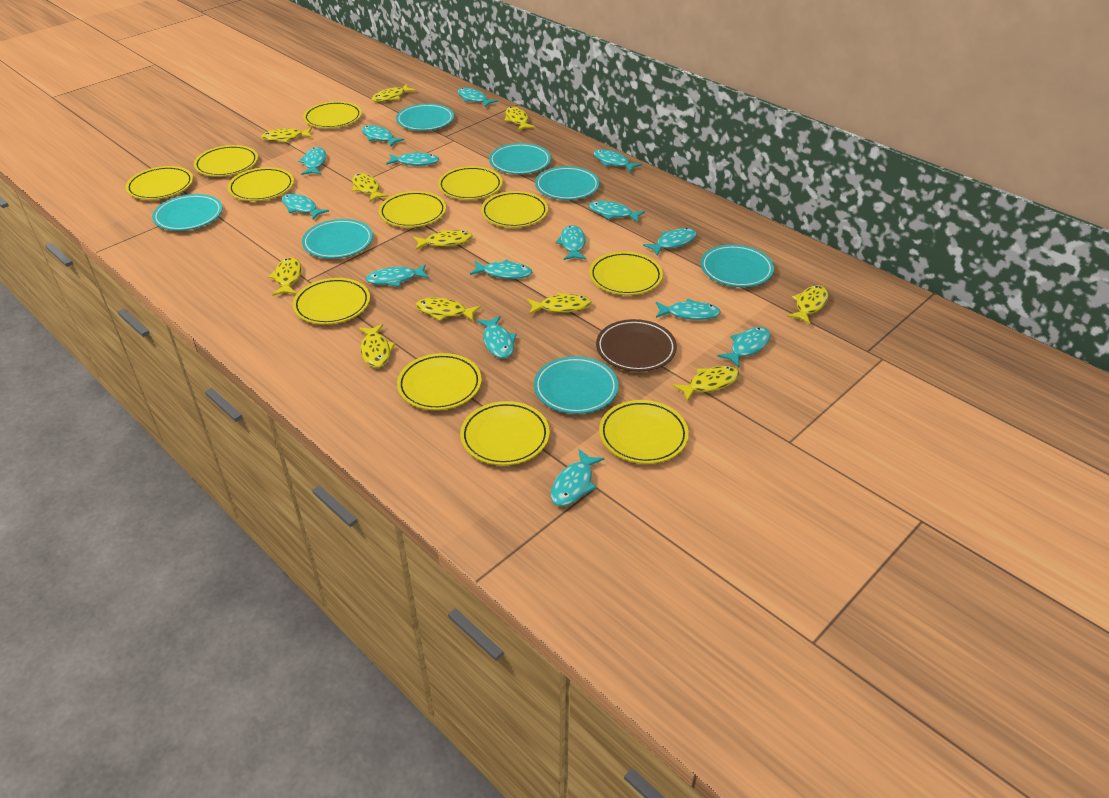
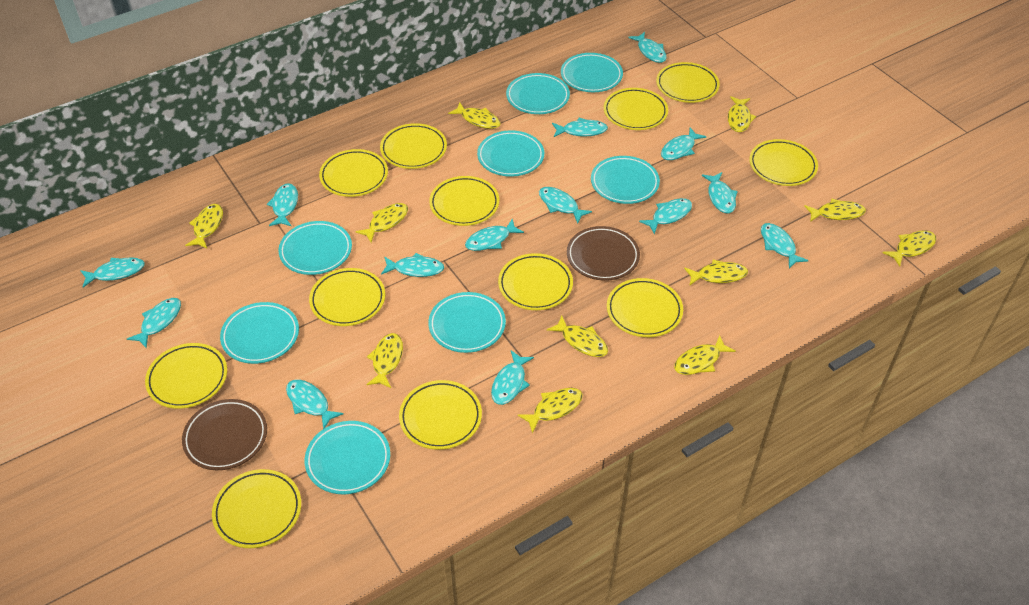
brown plate: 1 -> 2
turquoise fish: 15 -> 14
turquoise plate: 7 -> 8

